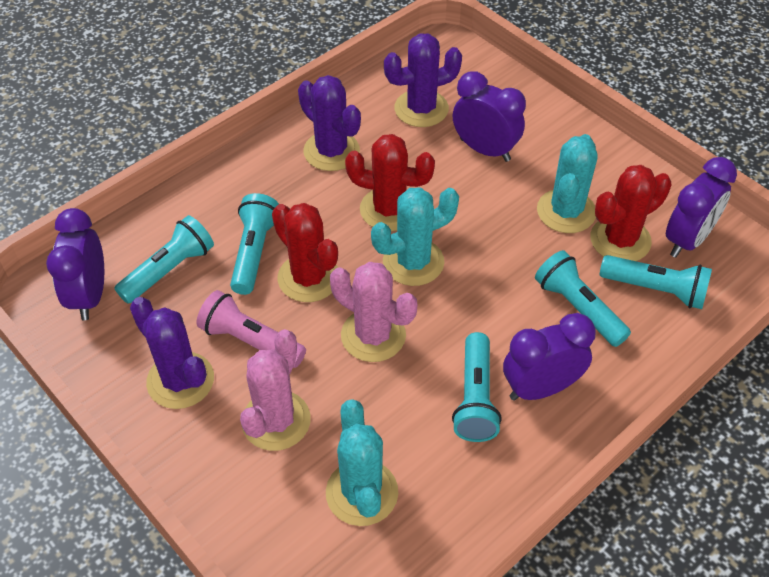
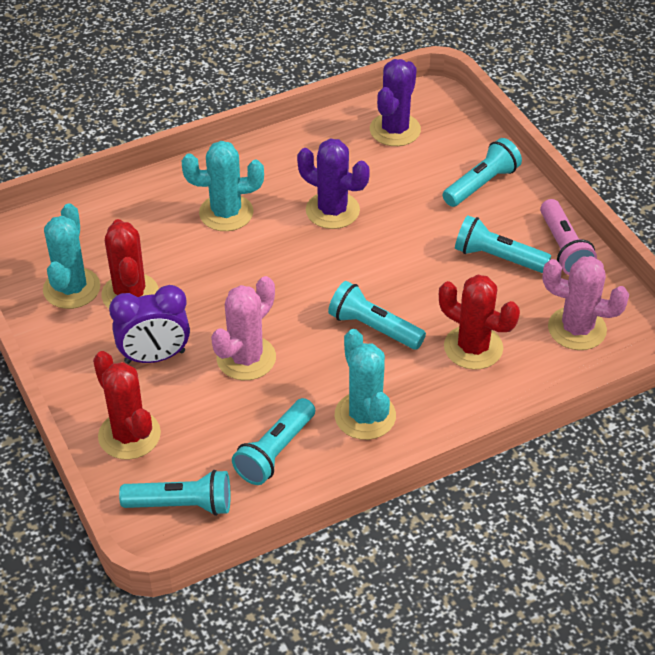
purple cactus: 3 -> 2
purple clock: 4 -> 1

